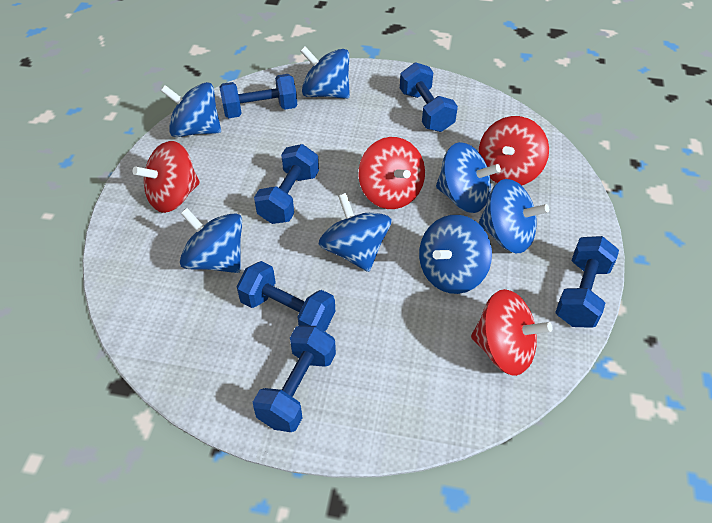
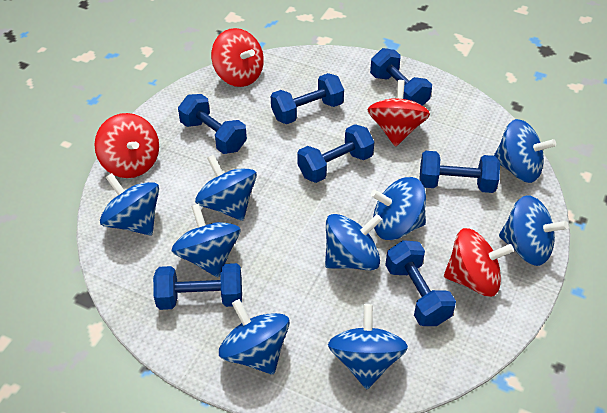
blue dumbbell: 6 -> 7
blue spinning top: 7 -> 9

